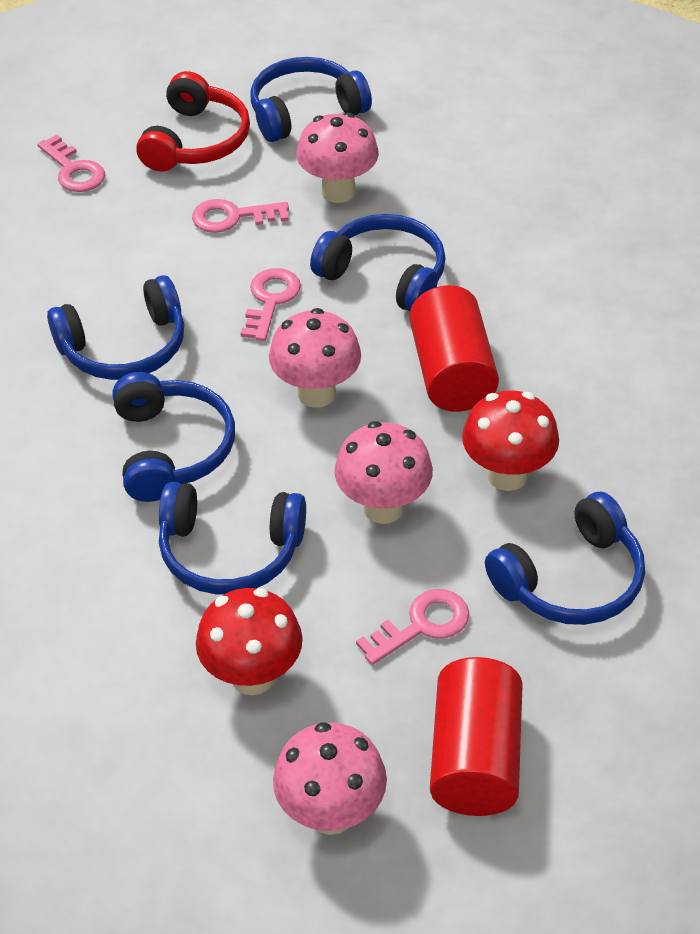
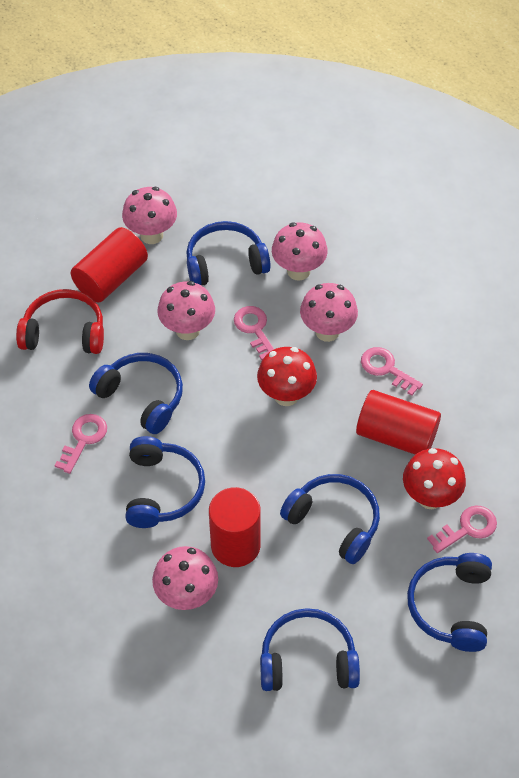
pink mushroom: 4 -> 5
red cylinder: 2 -> 3

